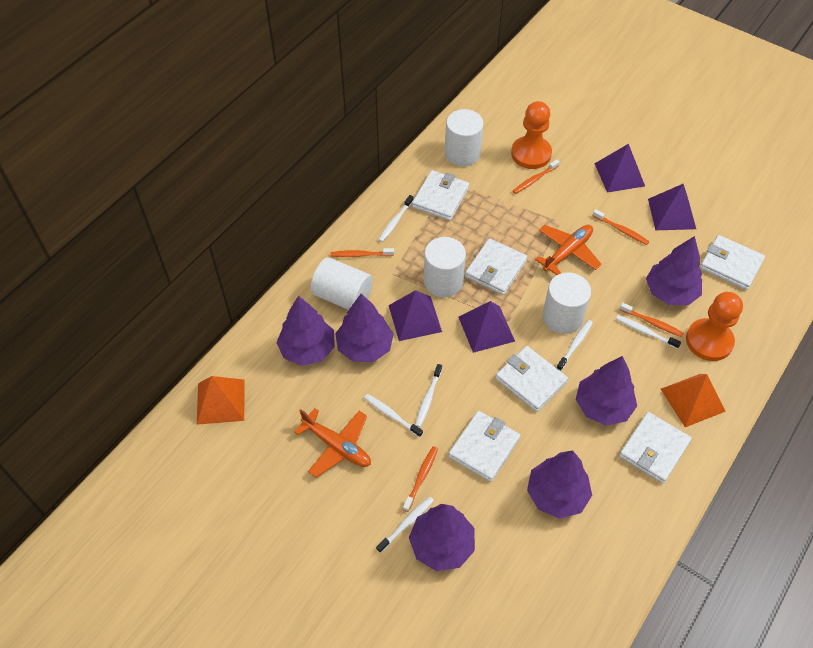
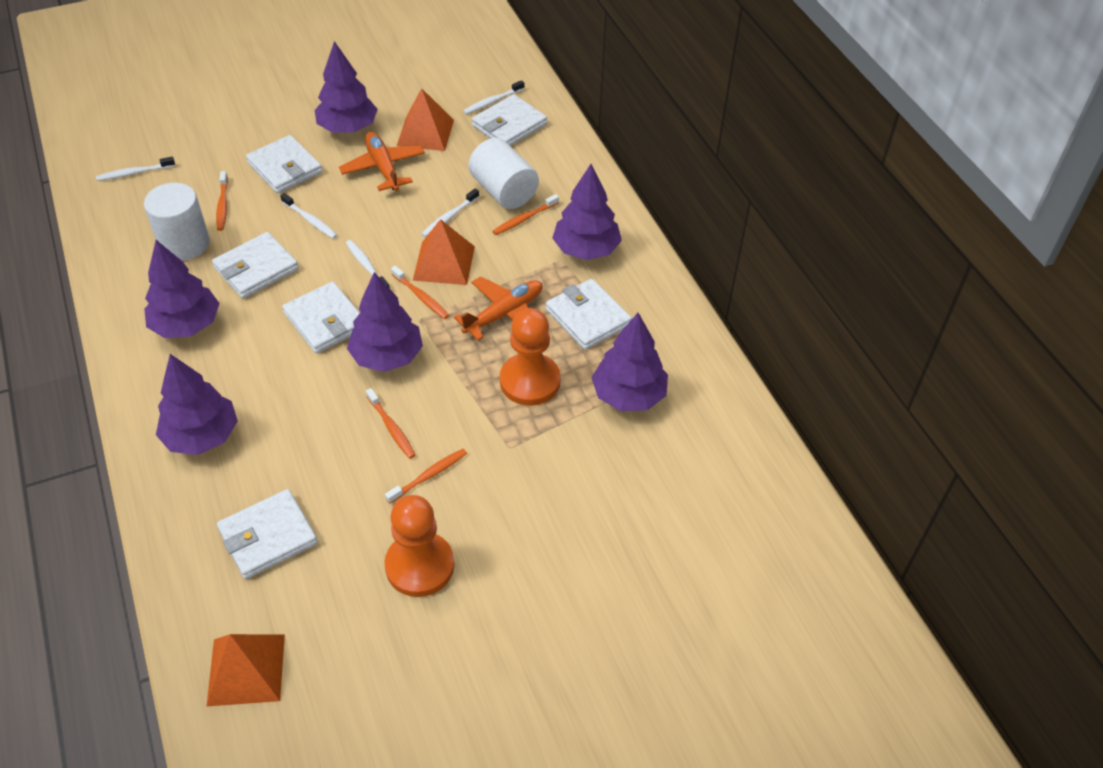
orange pyramid: 2 -> 3
purple pyramid: 4 -> 0
white cylinder: 4 -> 2
white toothbrush: 6 -> 5

